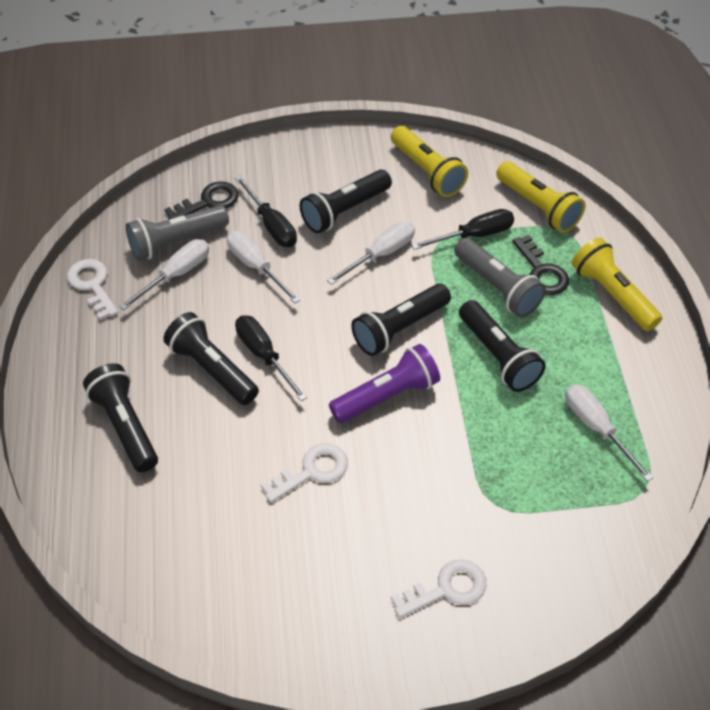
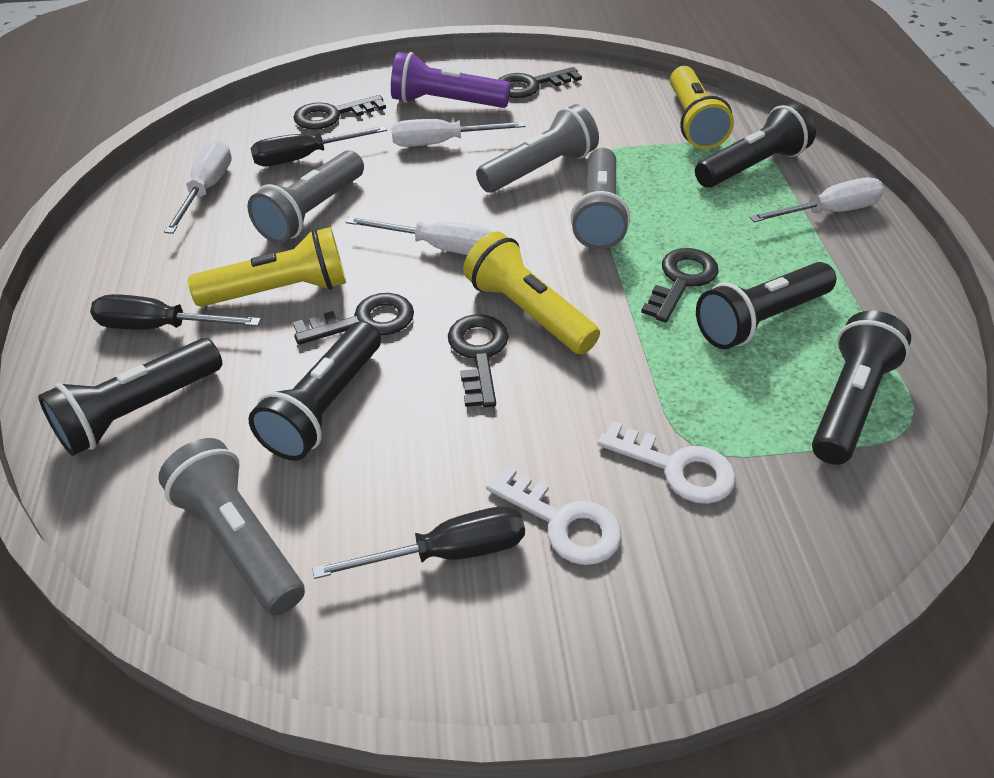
black key: 2 -> 5
grey flashlight: 2 -> 4
white key: 3 -> 2

